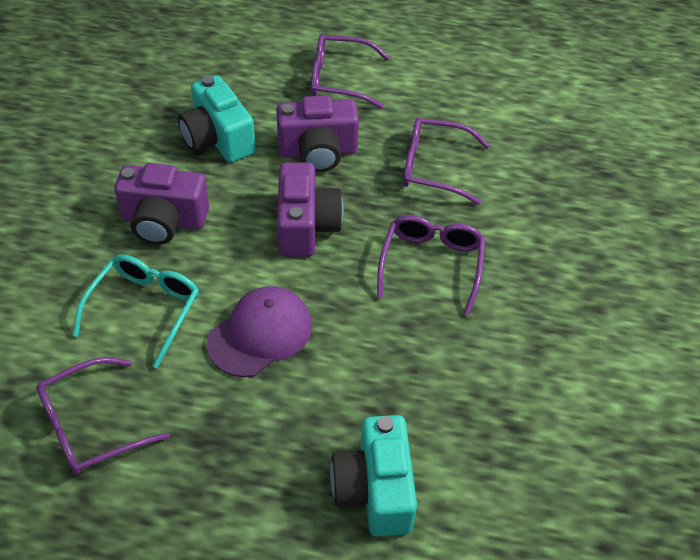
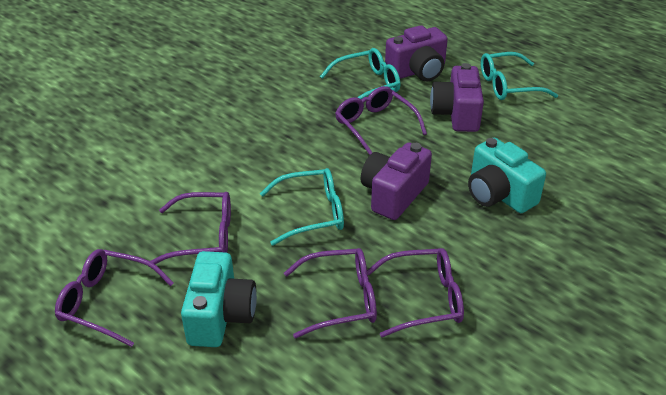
purple cap: 1 -> 0
purple glasses: 4 -> 5
turquoise glasses: 1 -> 3

